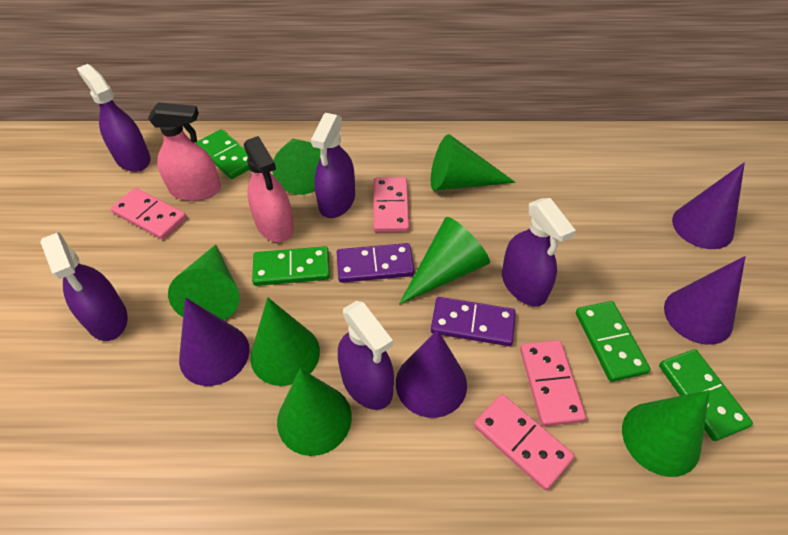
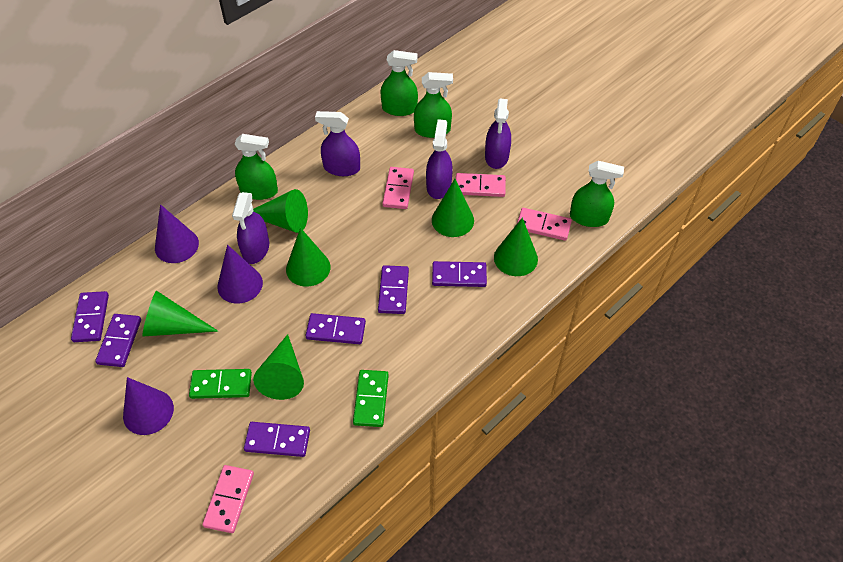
green cone: 7 -> 6
green domino: 4 -> 2
green spray bottle: 0 -> 4
pink spray bottle: 2 -> 0
purple cone: 4 -> 3
purple domino: 2 -> 6
purple spray bottle: 5 -> 4

